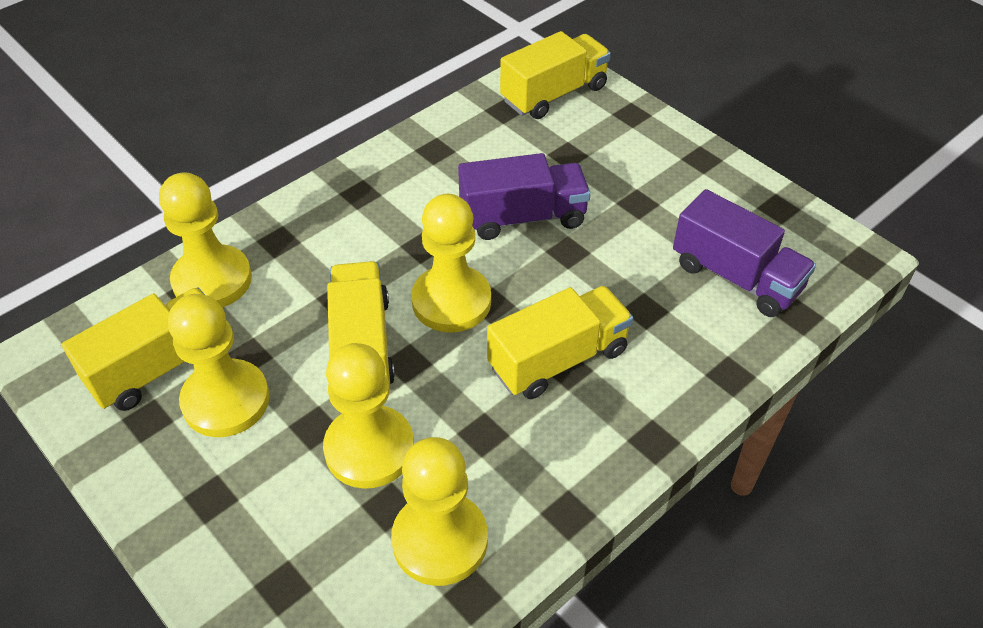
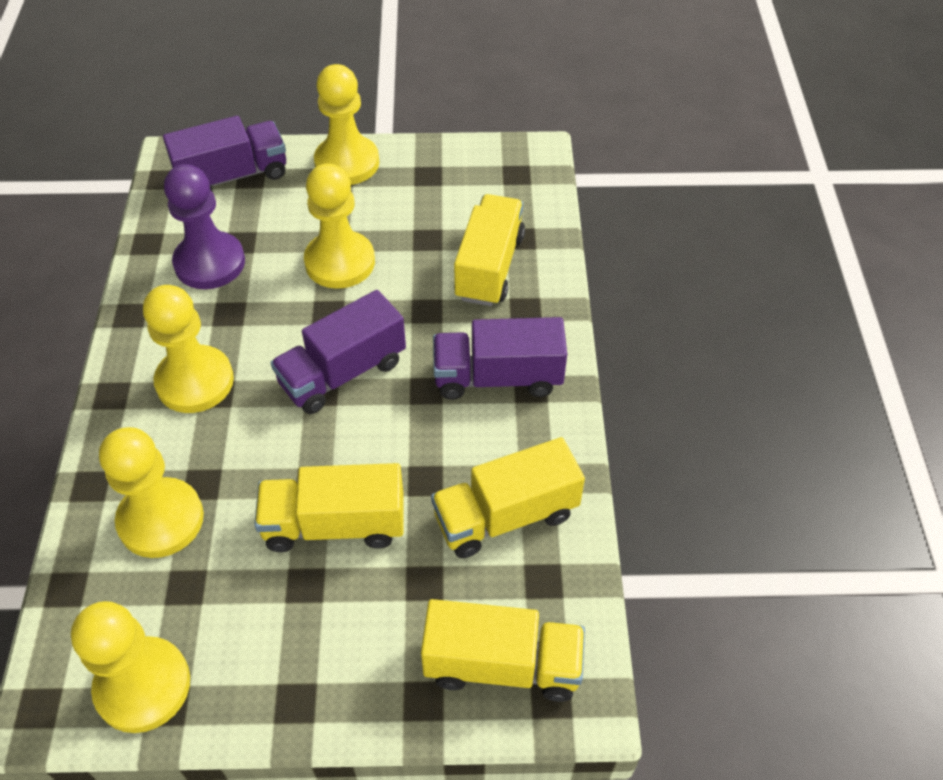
purple pawn: 0 -> 1
purple truck: 2 -> 3

